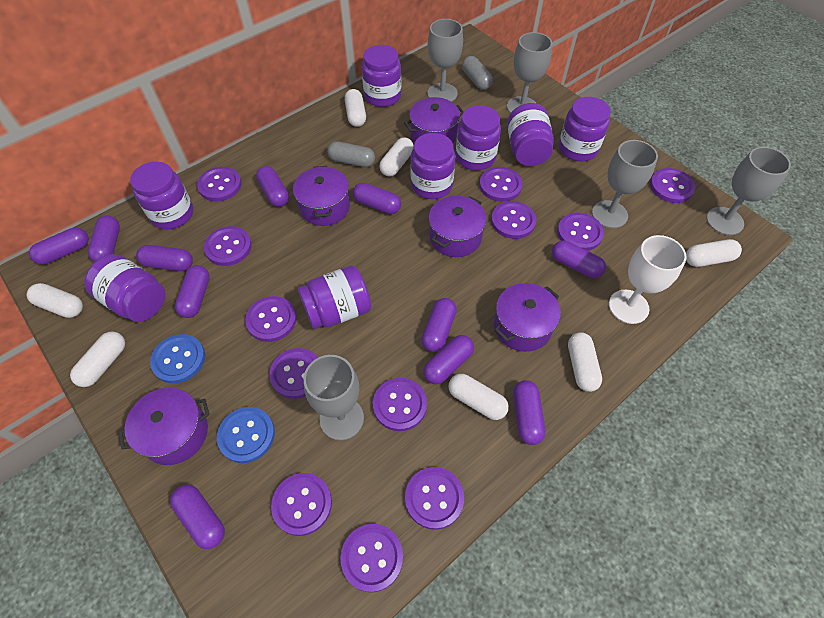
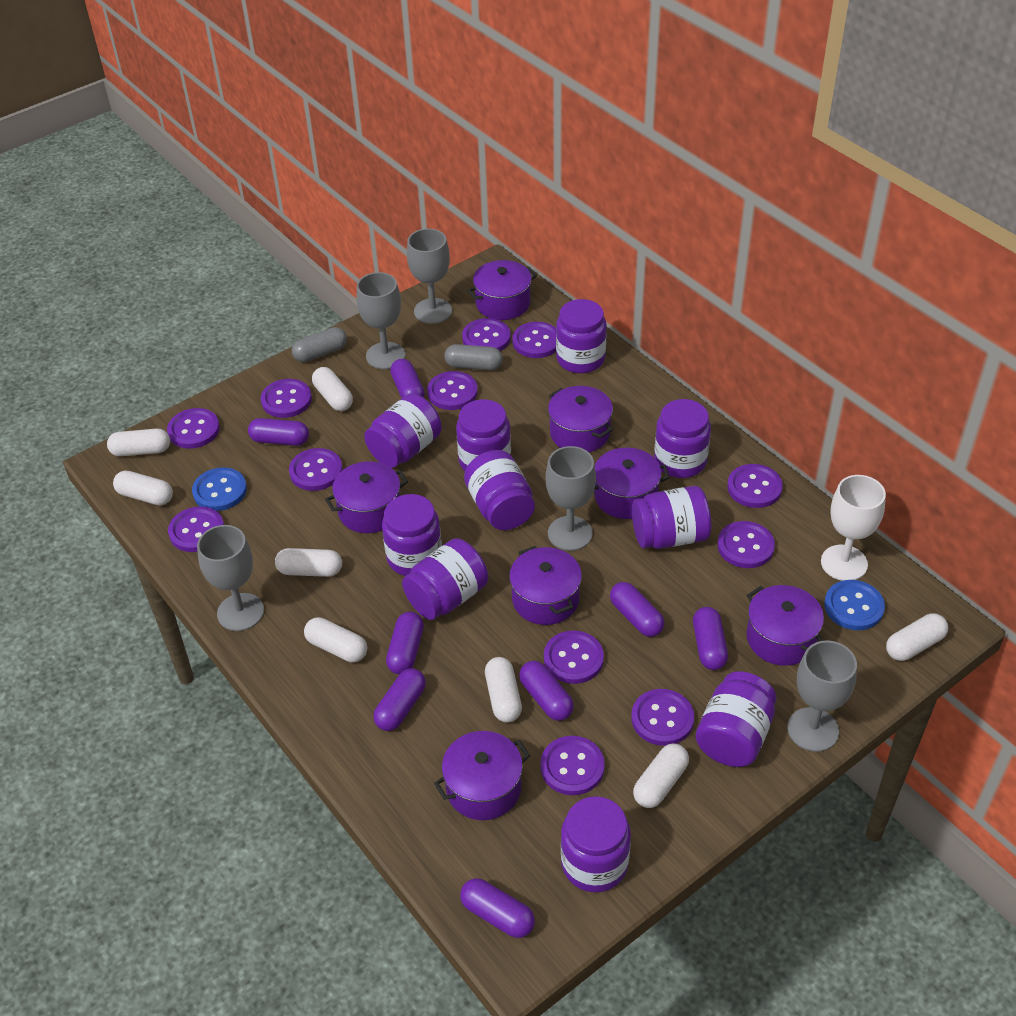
purple capsule: 11 -> 8
purple jar: 8 -> 10
purple pot: 5 -> 7
white capsule: 7 -> 8

